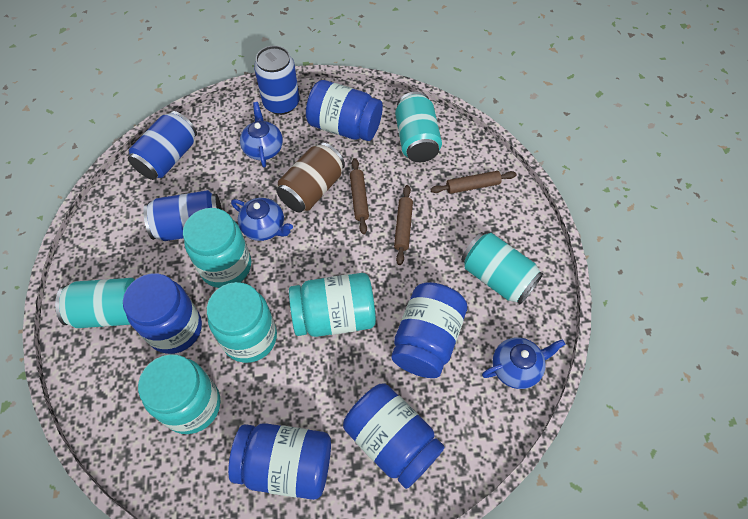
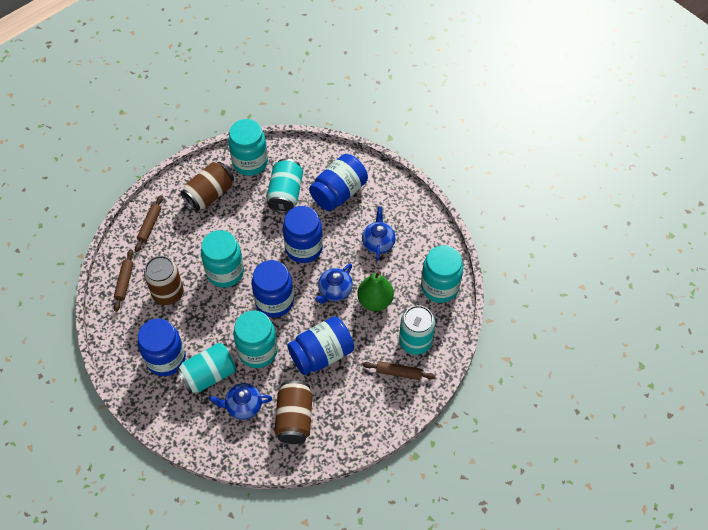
blue can: 3 -> 0
brown can: 1 -> 3
green pear: 0 -> 1

